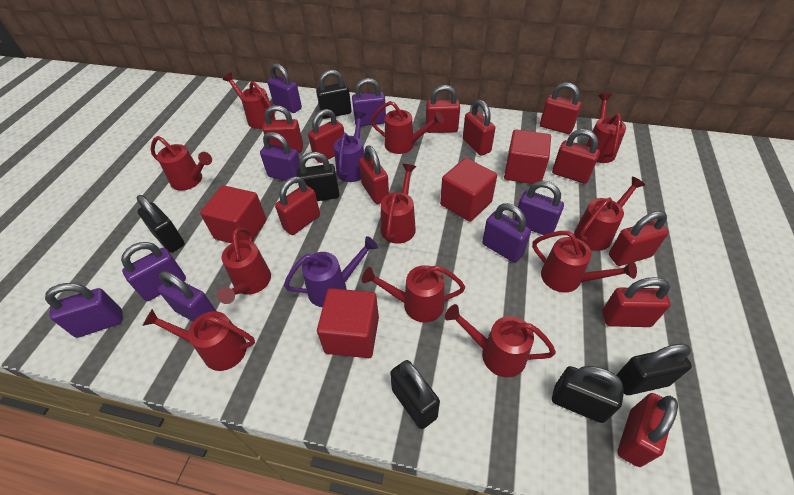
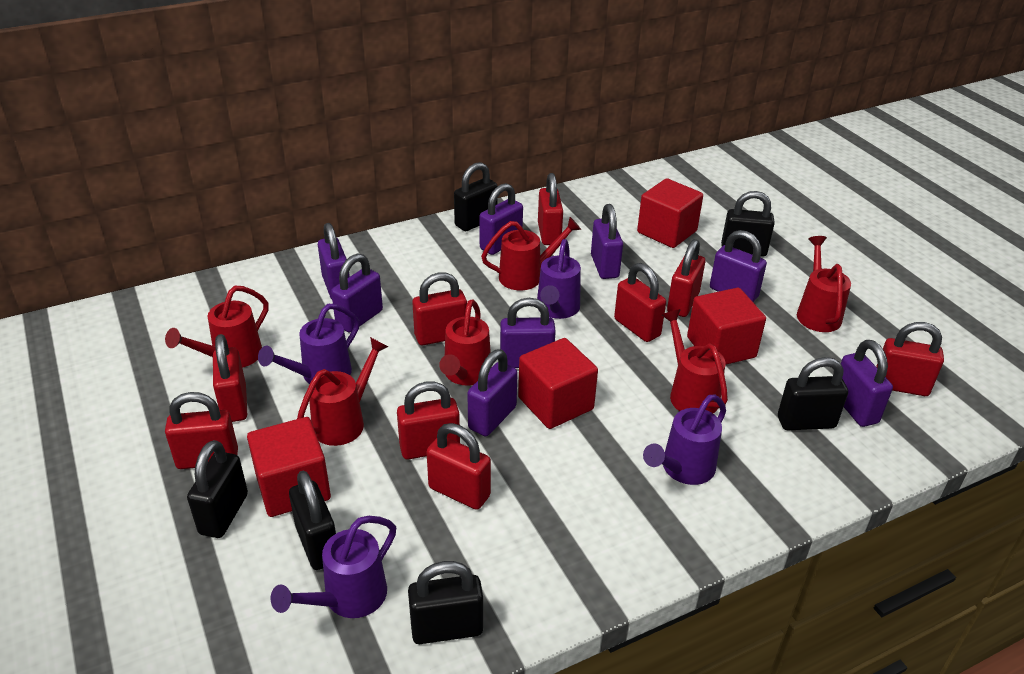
purple watering can: 2 -> 4
red padlock: 11 -> 9
red watering can: 11 -> 6

